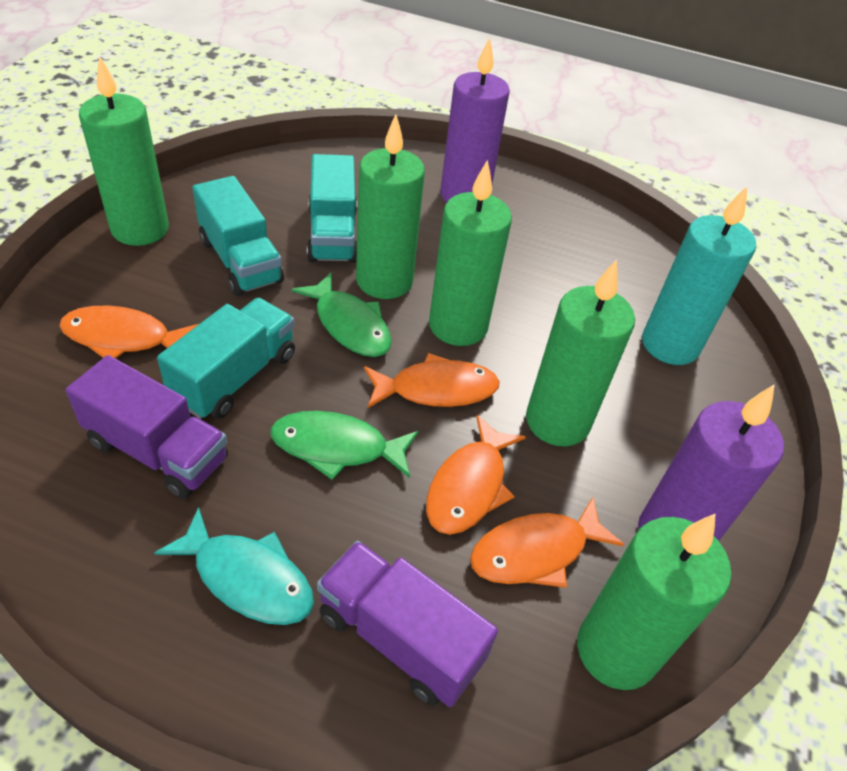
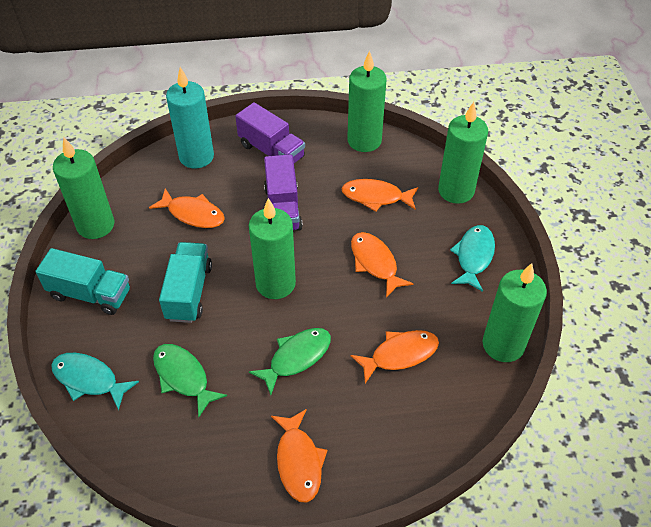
orange fish: 4 -> 5
purple candle: 2 -> 0
turquoise fish: 1 -> 2
turquoise truck: 3 -> 2

